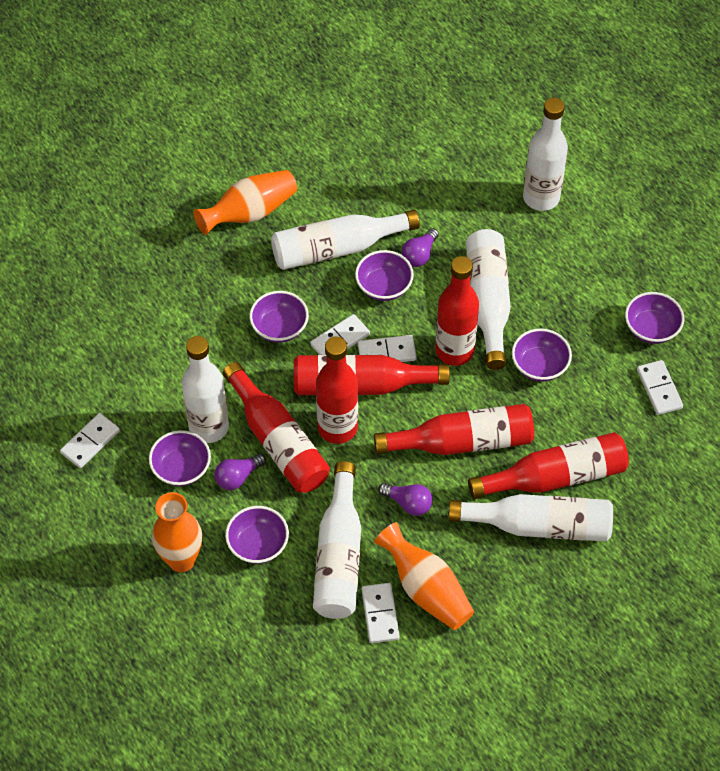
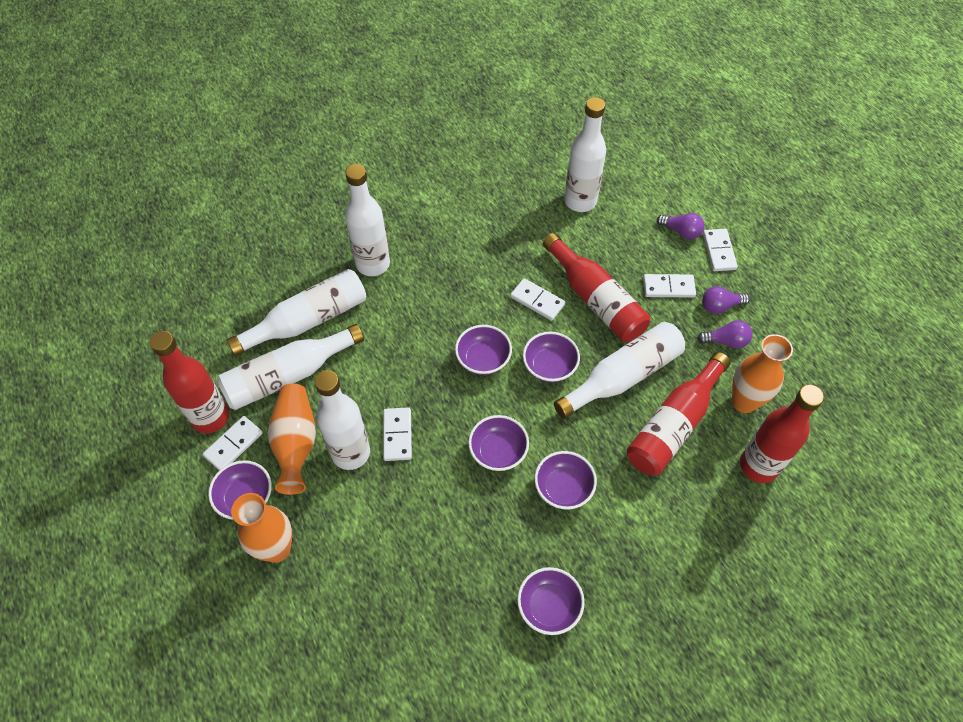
red bottle: 6 -> 4

